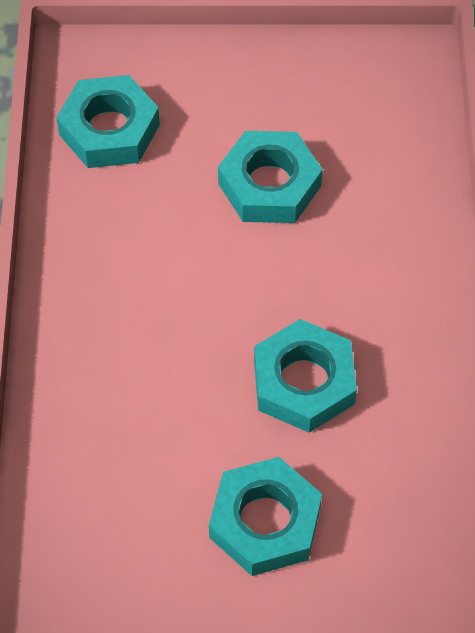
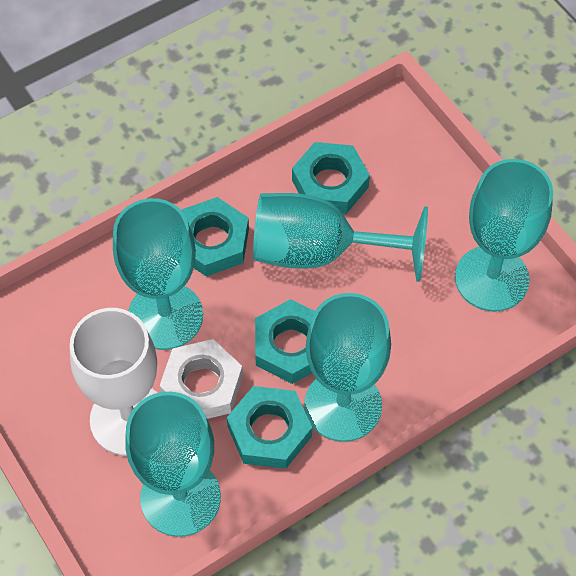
turquoise goblet: 0 -> 5
white goblet: 0 -> 1
white nut: 0 -> 1

